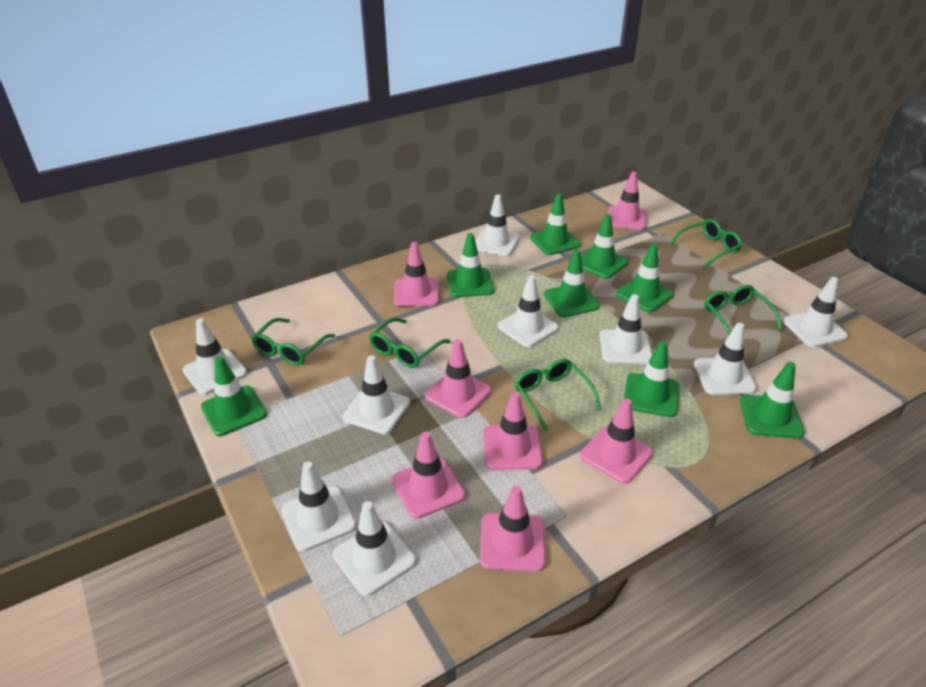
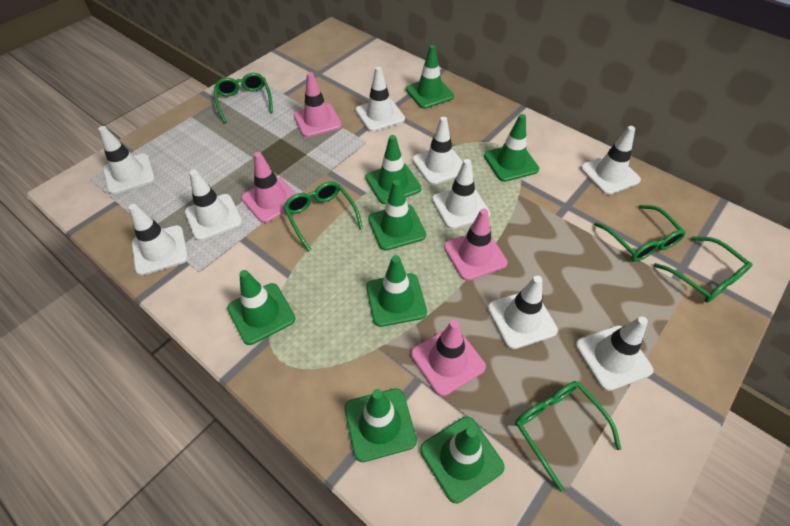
pink traffic cone: 7 -> 4

